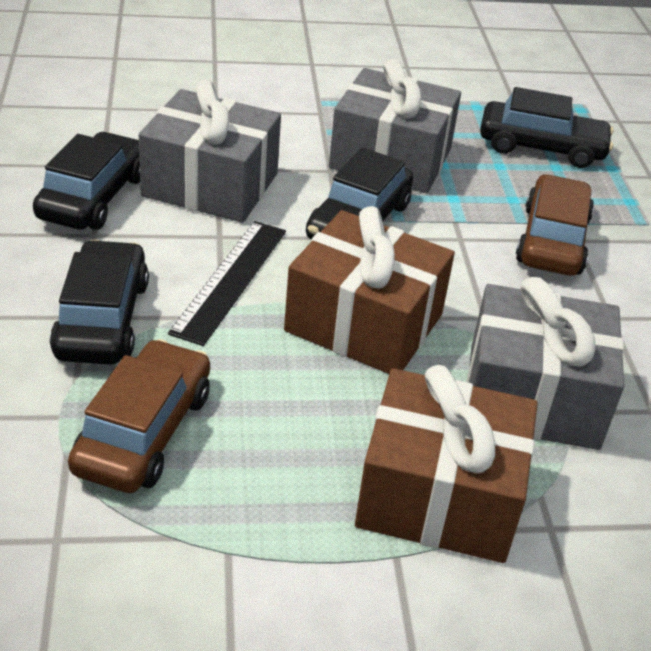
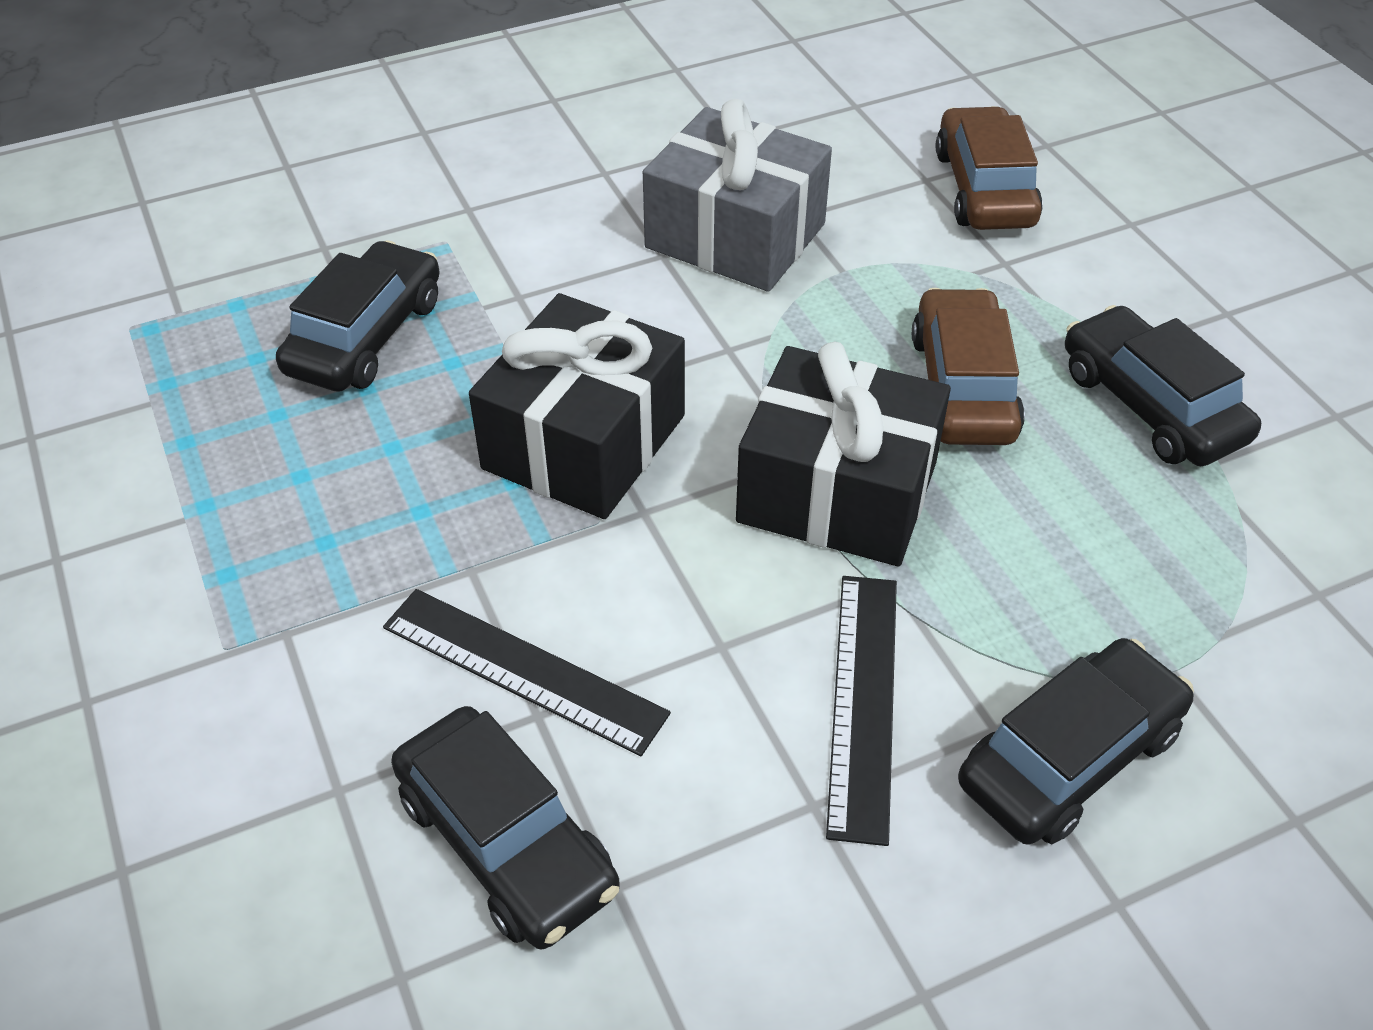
black gift: 0 -> 2
black ruler: 1 -> 2
brown gift: 2 -> 0
grey gift: 3 -> 1

